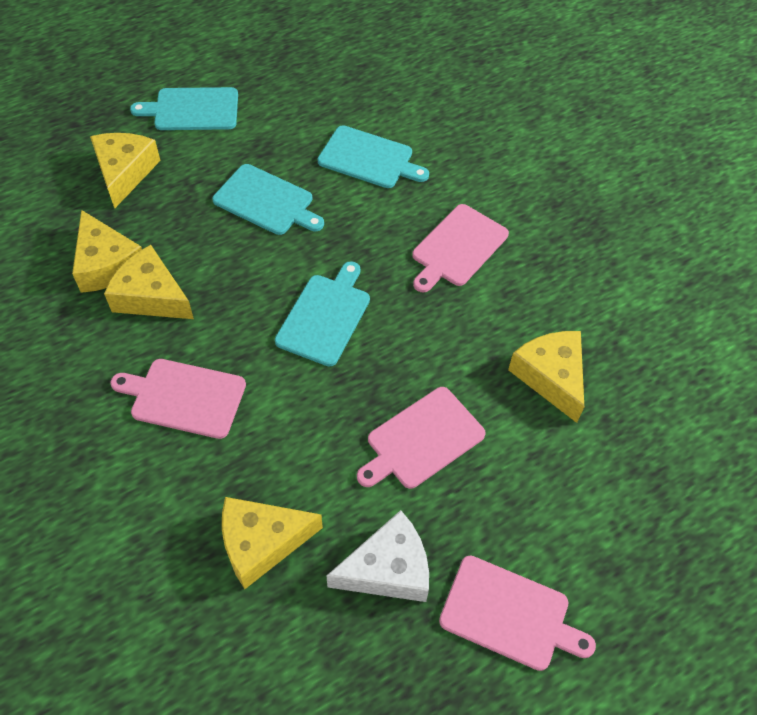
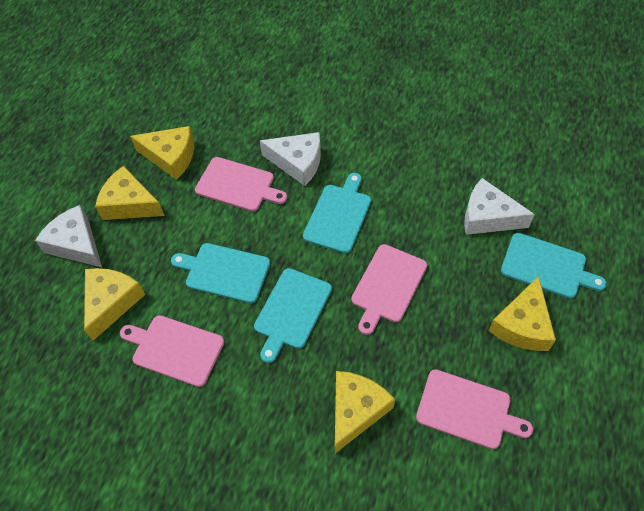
white cheese: 1 -> 3

